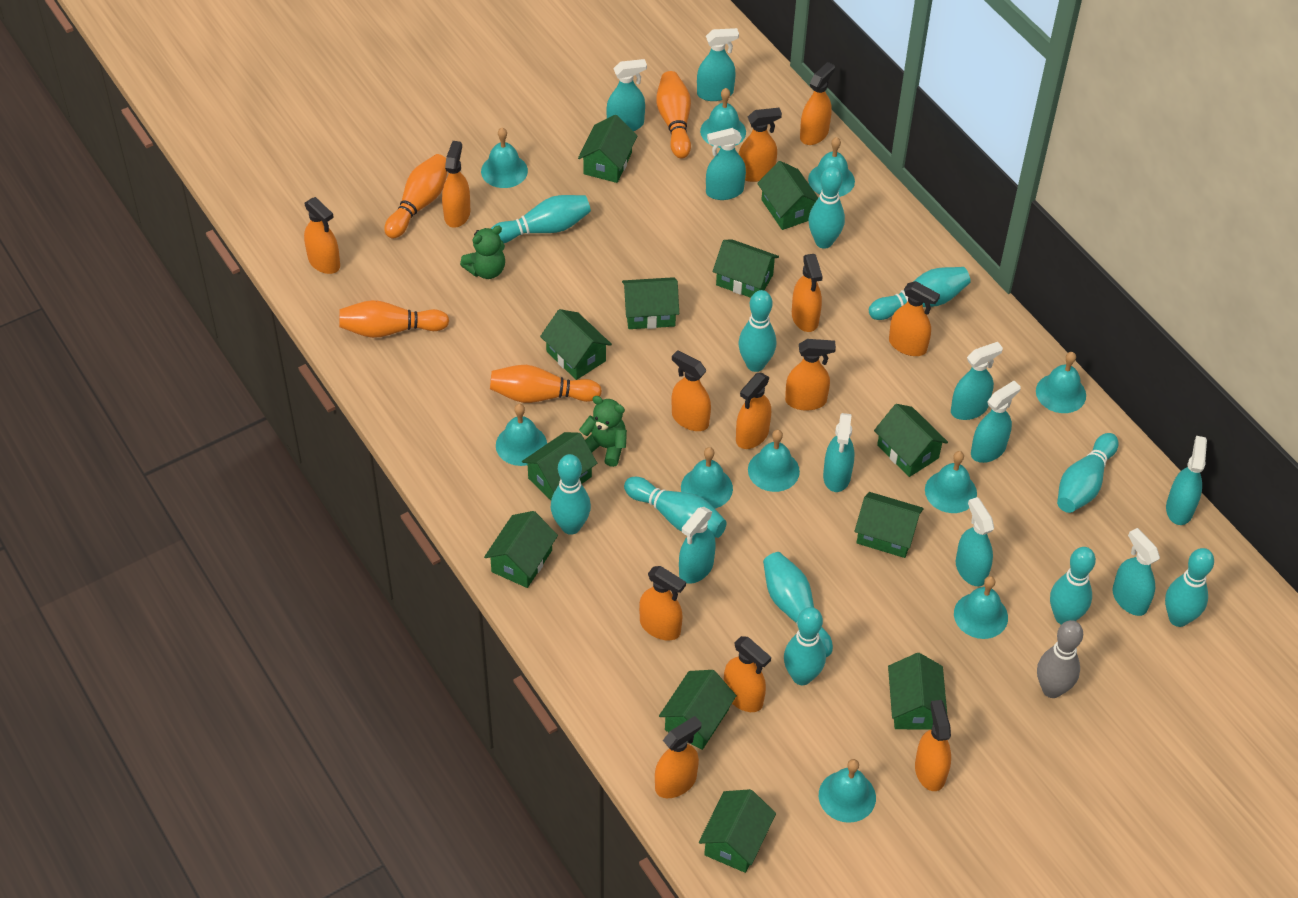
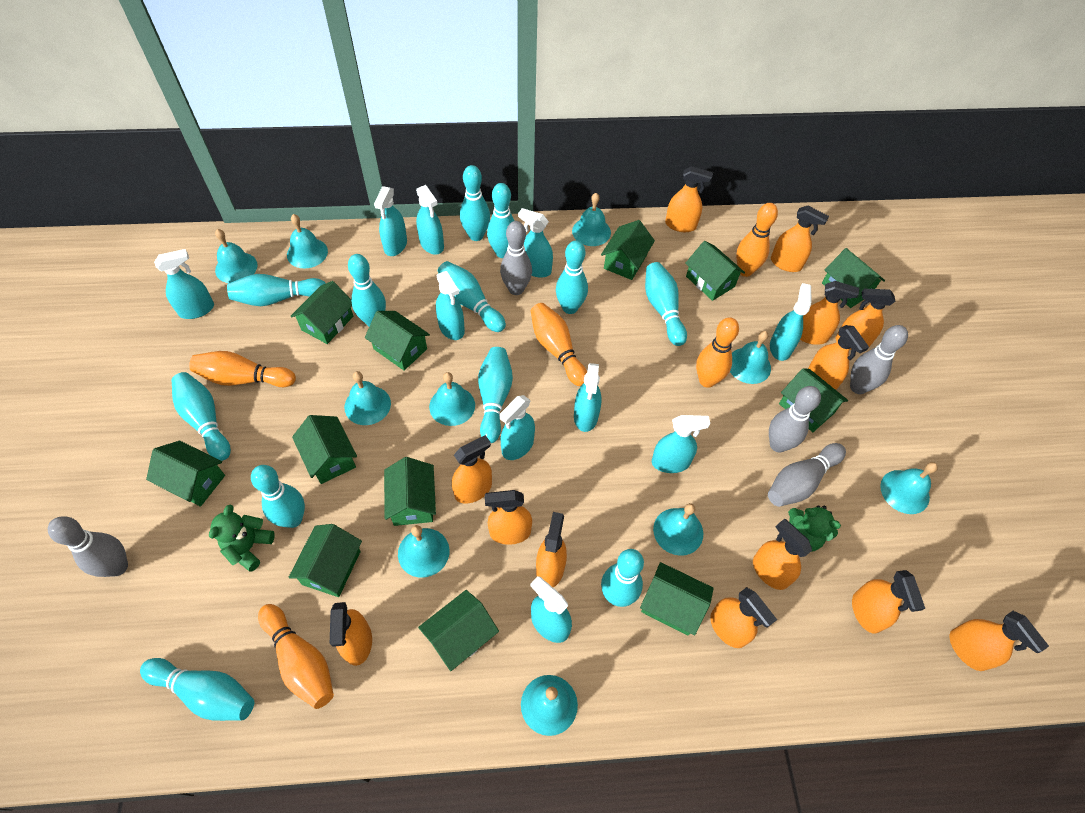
grey bowling pin: 1 -> 5
orange bowling pin: 4 -> 5
turquoise bowling pin: 11 -> 12

